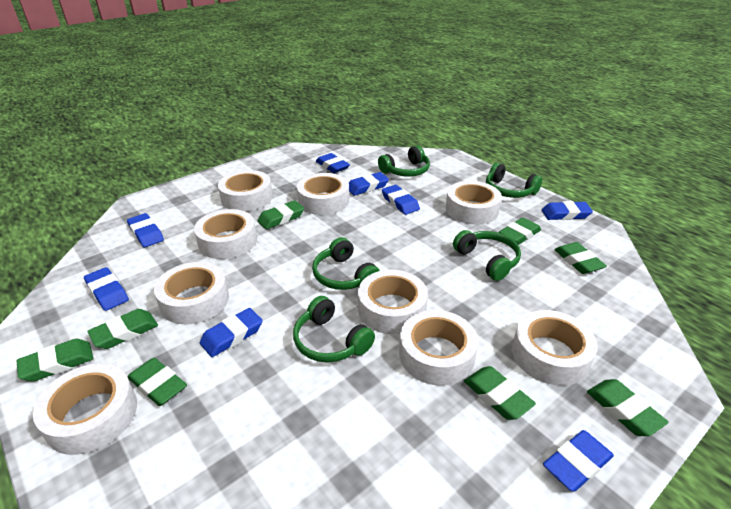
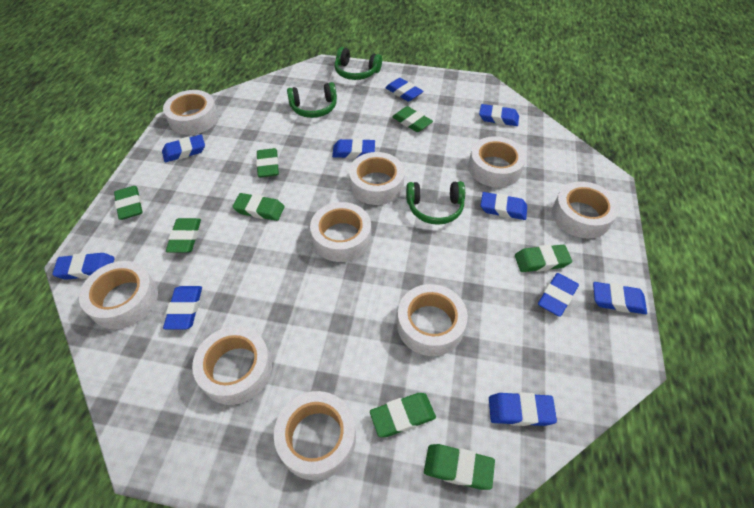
blue eraser: 8 -> 10
green headphones: 5 -> 3

